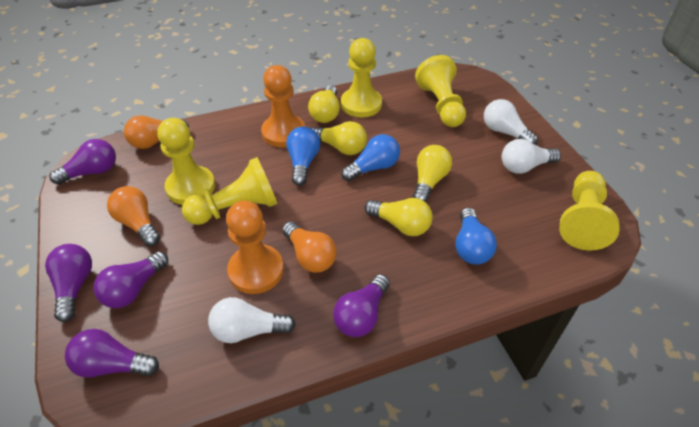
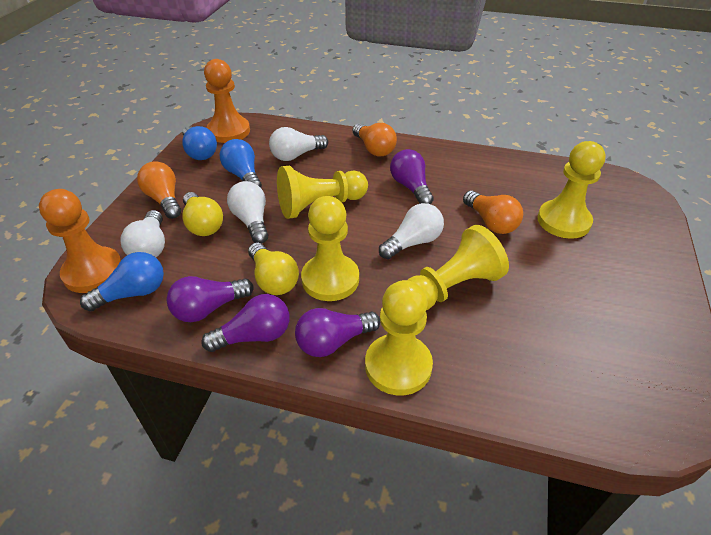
purple light bulb: 5 -> 4
white light bulb: 3 -> 4
yellow light bulb: 4 -> 2

